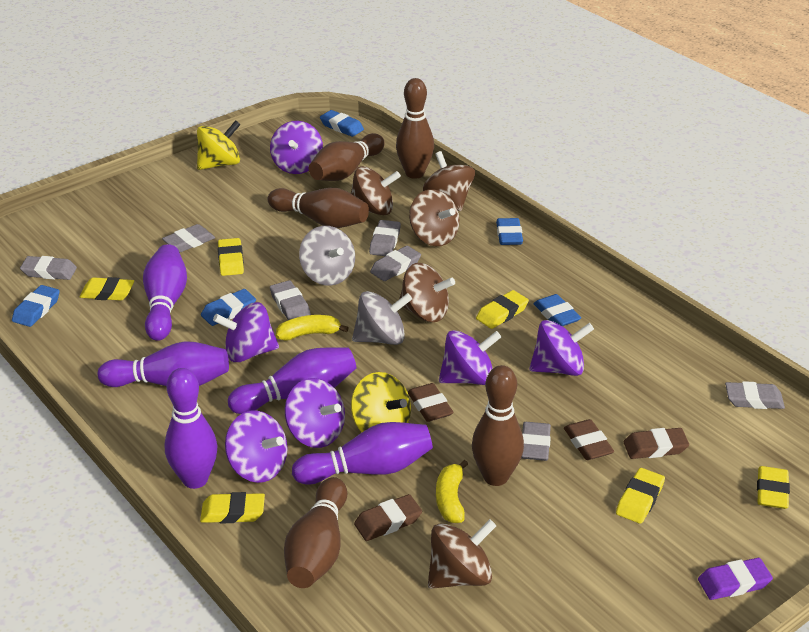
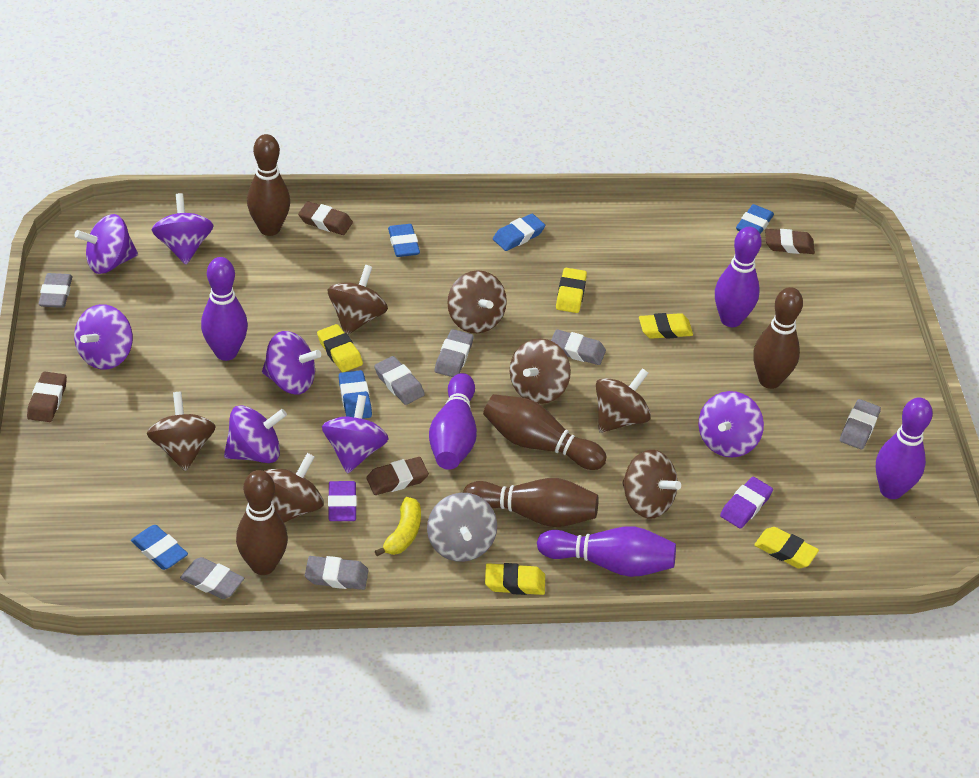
brown spinning top: 5 -> 7
grey spinning top: 2 -> 1
purple eraser: 1 -> 2
purple spinning top: 6 -> 7
yellow banana: 2 -> 1
yellow eraser: 6 -> 5
yellow spinning top: 2 -> 0

